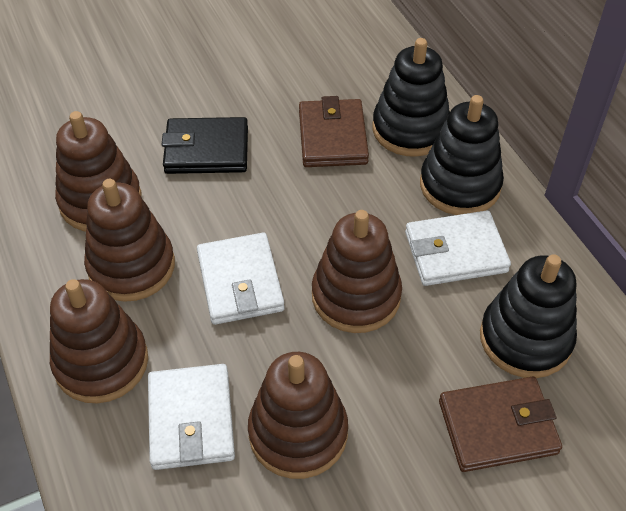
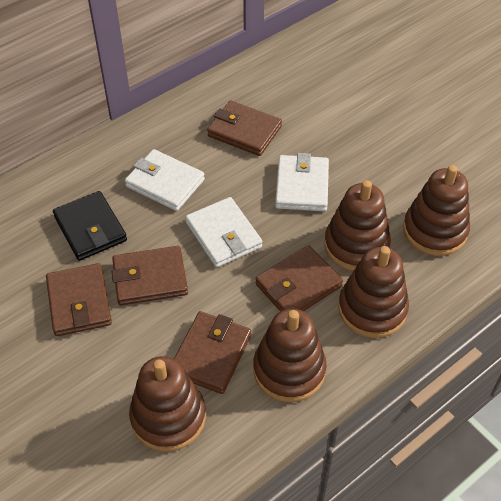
black stacking toy: 3 -> 0
brown wallet: 2 -> 5

